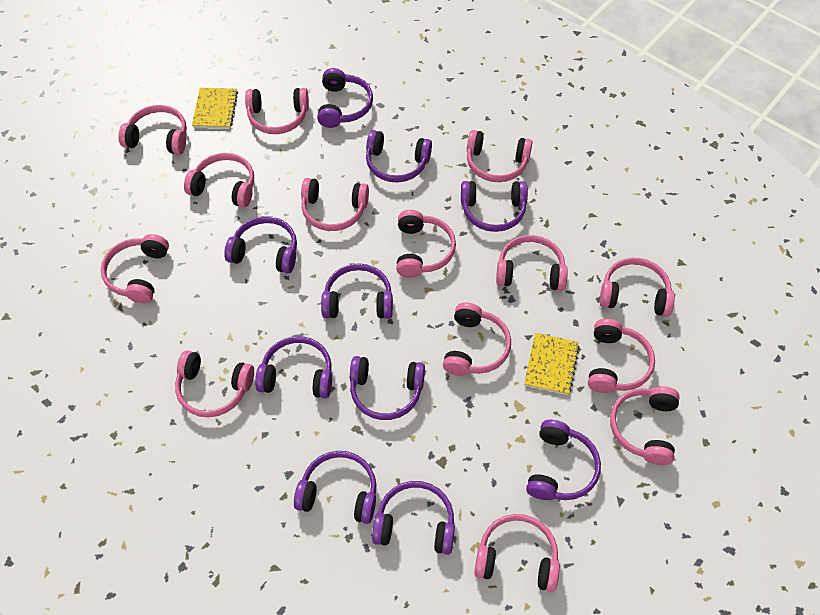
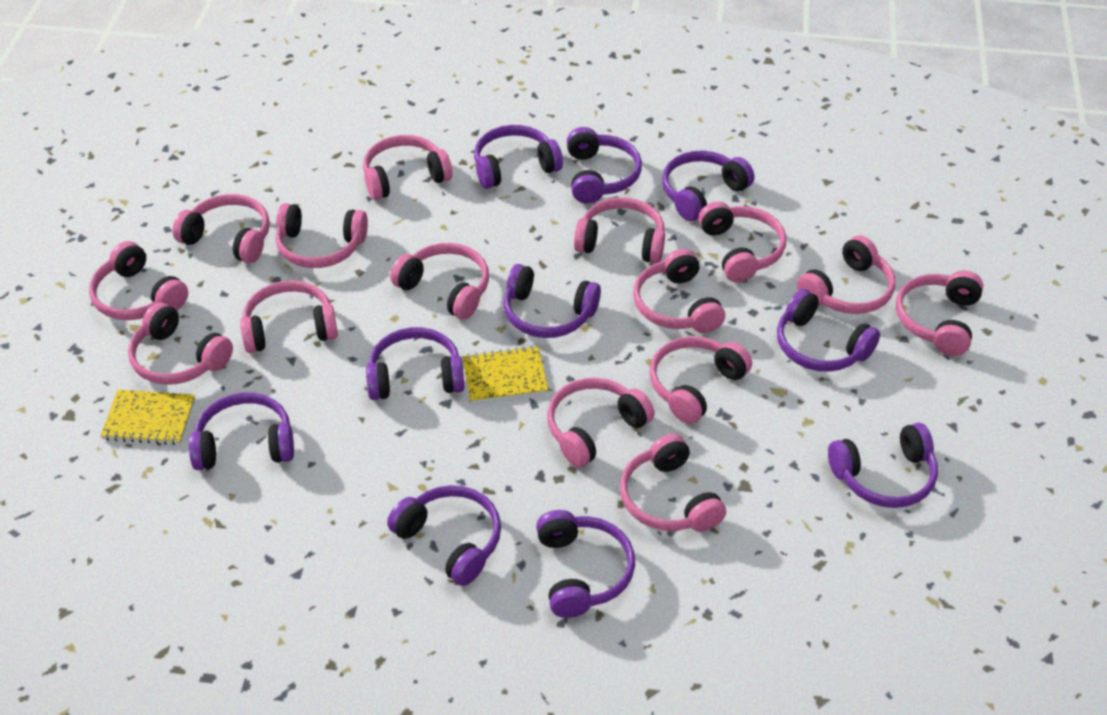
pink headphones: 14 -> 15

